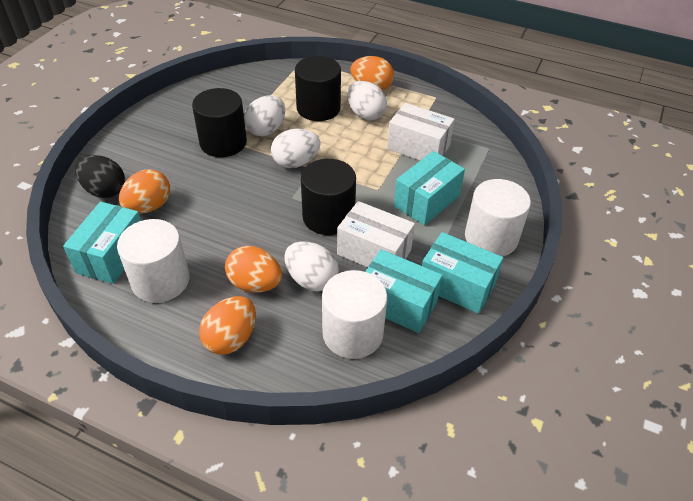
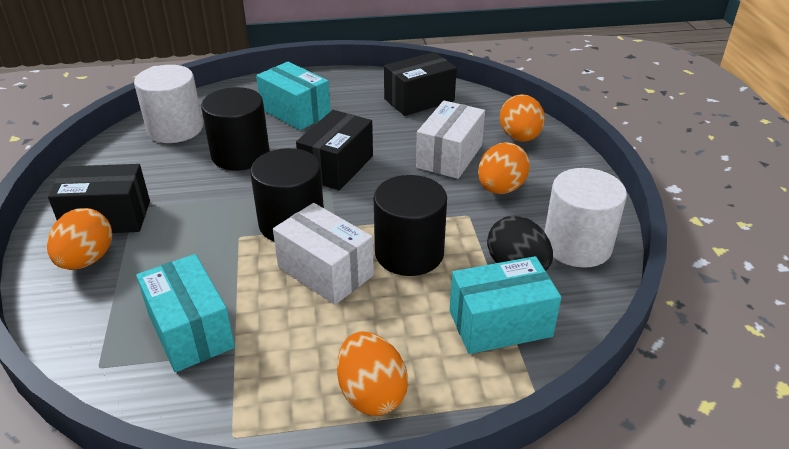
black box: 0 -> 3
turquoise box: 4 -> 3
white cylinder: 3 -> 2
white egg: 4 -> 0

